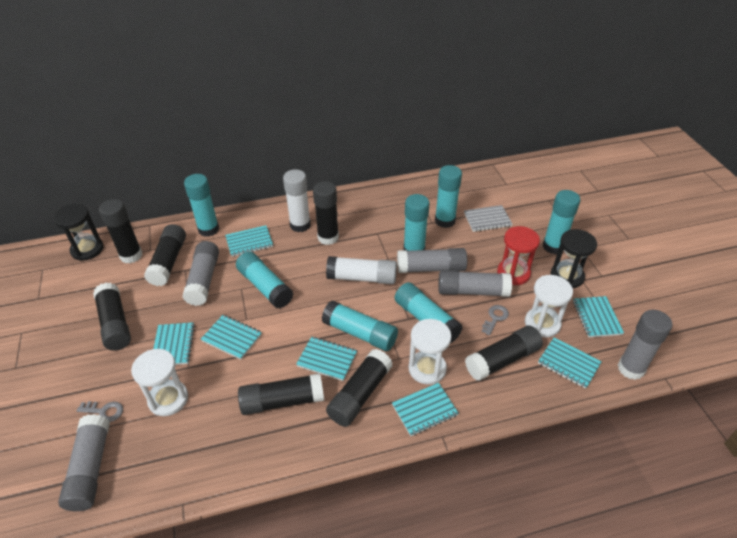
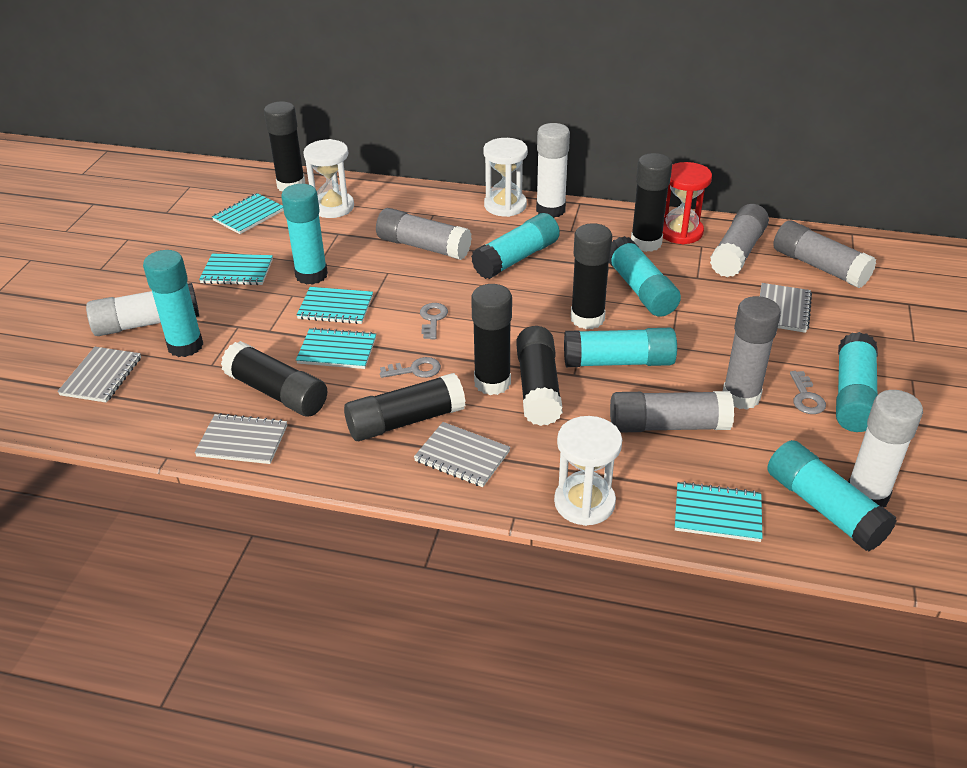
black hourglass: 2 -> 0
grey key: 2 -> 3
grey notebook: 1 -> 4
turquoise notebook: 7 -> 5
white glue stick: 2 -> 3

